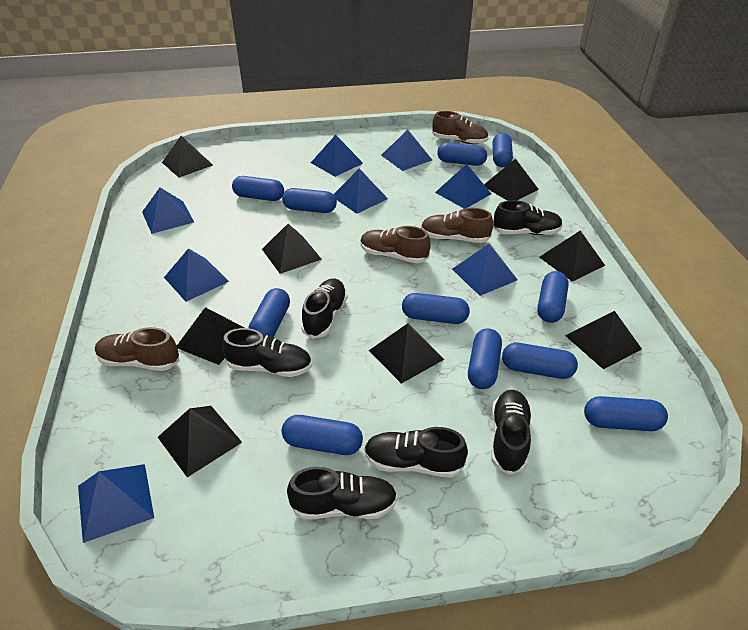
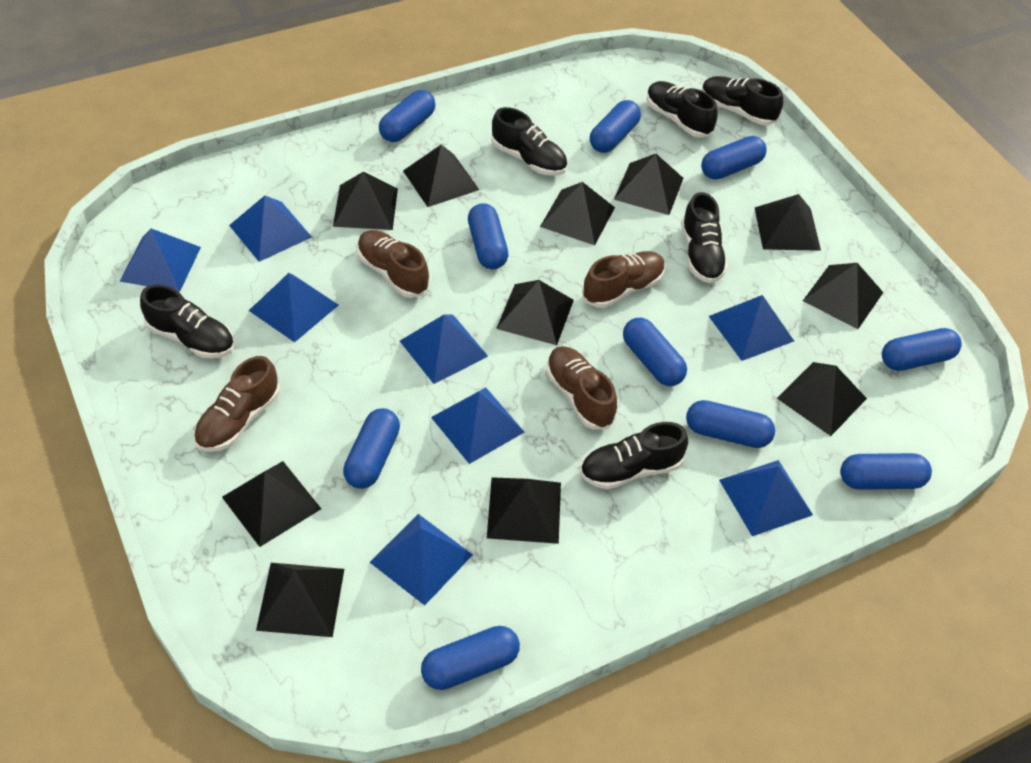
black pyramid: 8 -> 11
blue capsule: 11 -> 10

